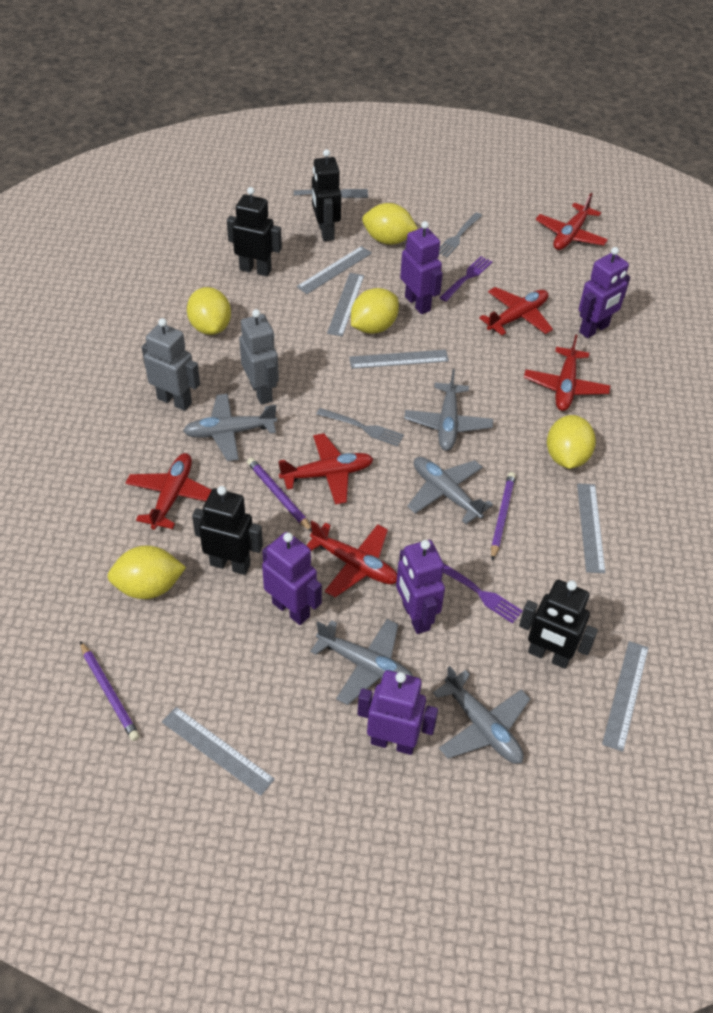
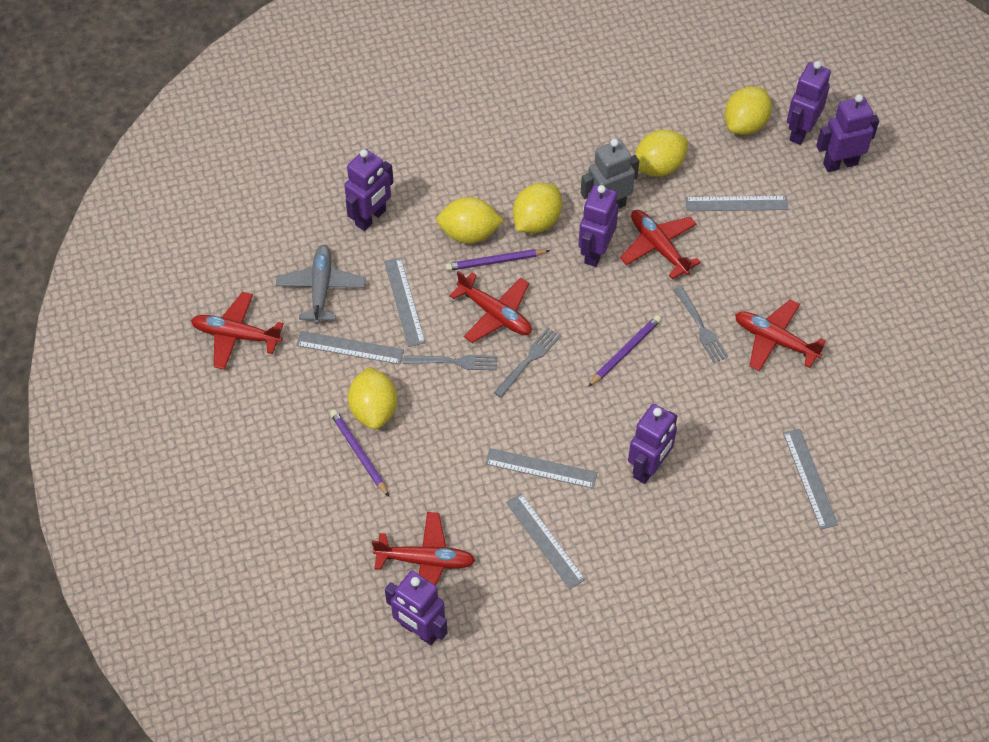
black robot: 4 -> 0
grey plane: 5 -> 1
grey robot: 2 -> 1
purple fork: 2 -> 0
purple robot: 5 -> 6
red plane: 6 -> 5

